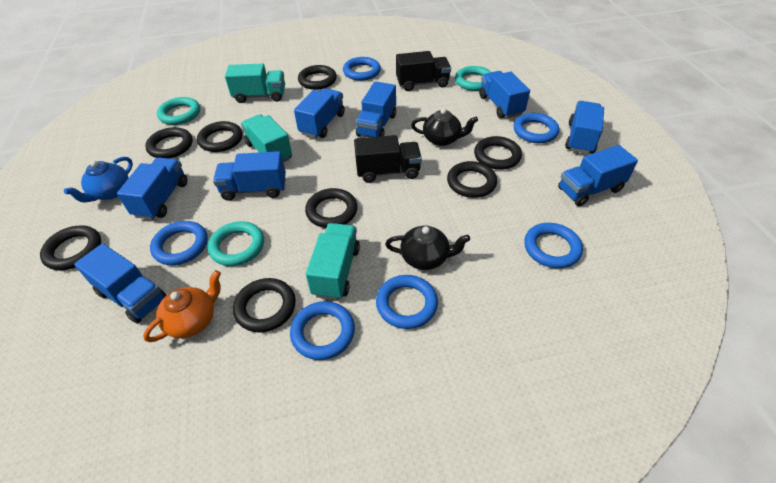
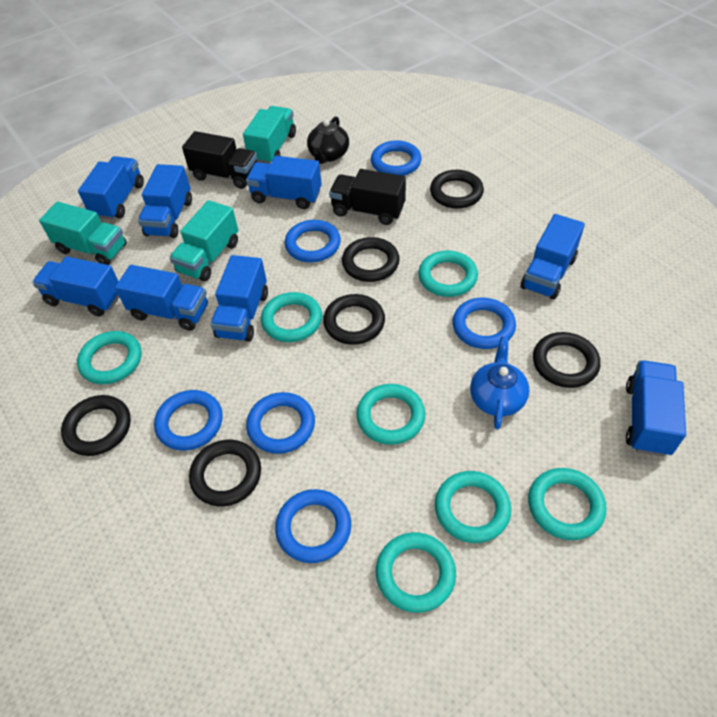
black ring: 8 -> 6
black teapot: 2 -> 1
orange teapot: 1 -> 0
turquoise ring: 3 -> 7

